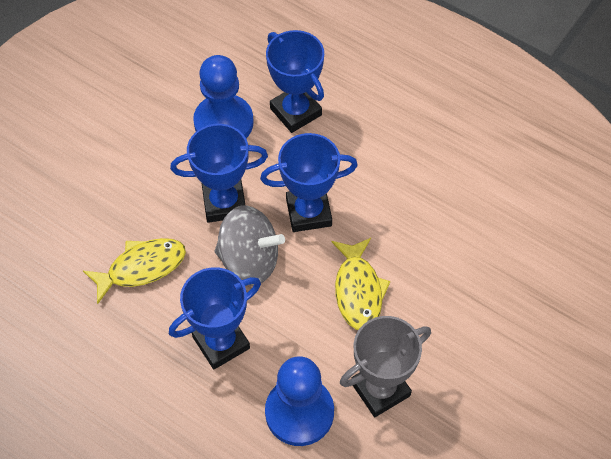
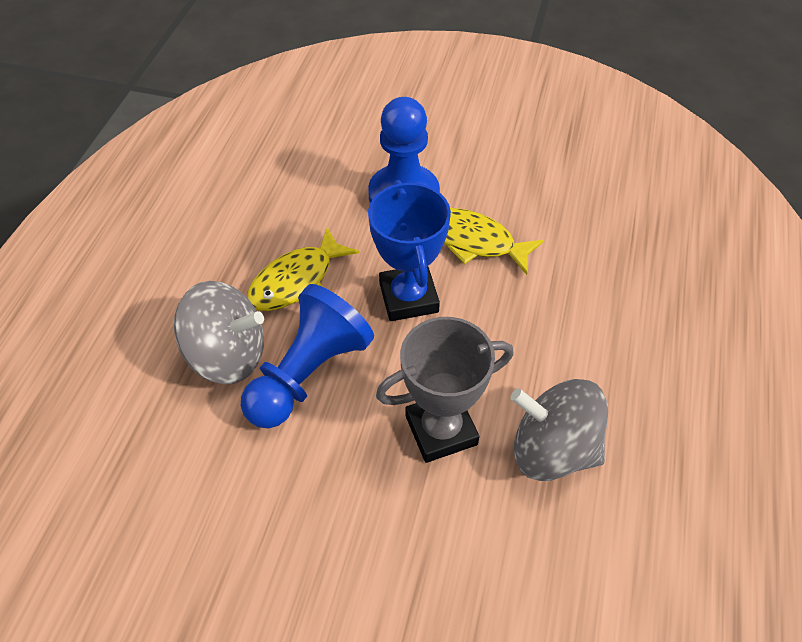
blue trophy: 4 -> 1
grey spinning top: 1 -> 2

